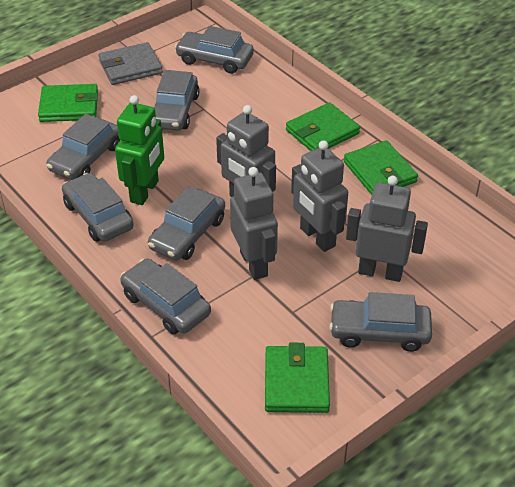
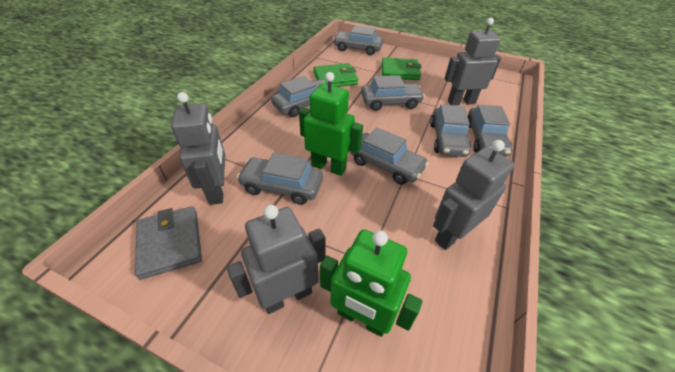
green robot: 1 -> 2
green wallet: 4 -> 2

